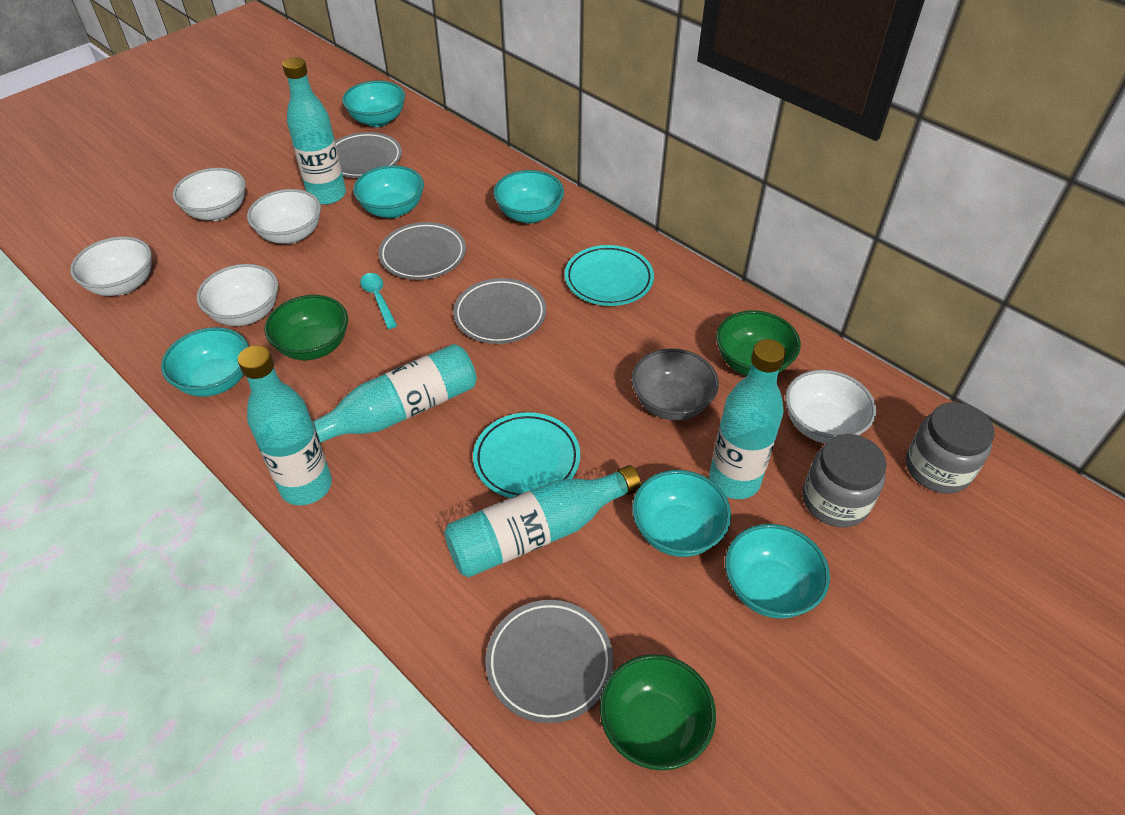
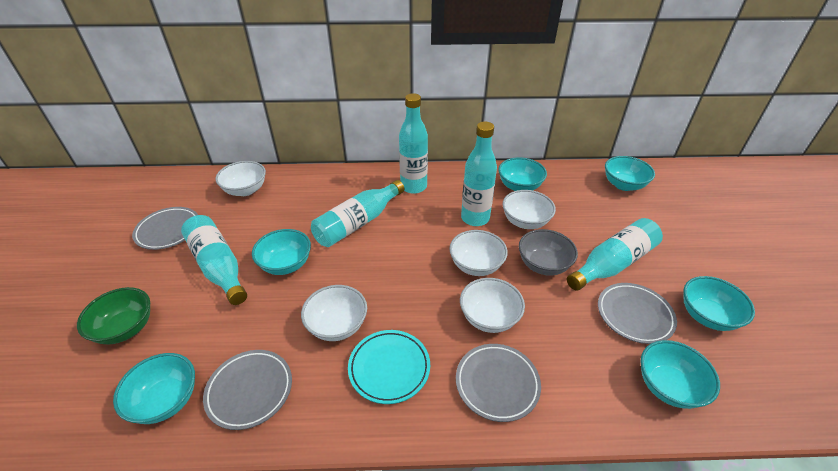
green bowl: 3 -> 1
grey jar: 2 -> 0
turquoise plate: 2 -> 1
turquoise spoon: 1 -> 0

